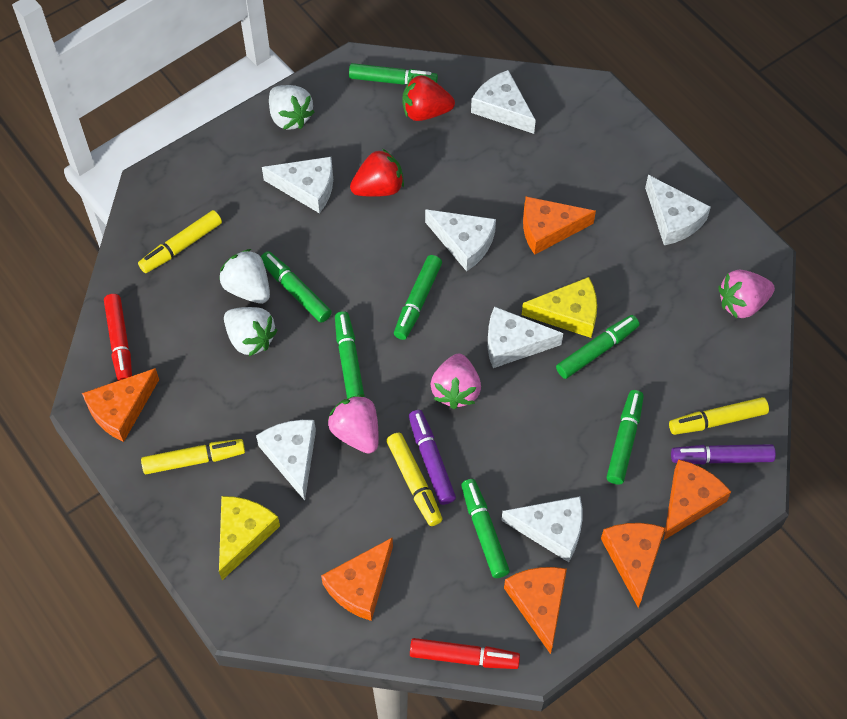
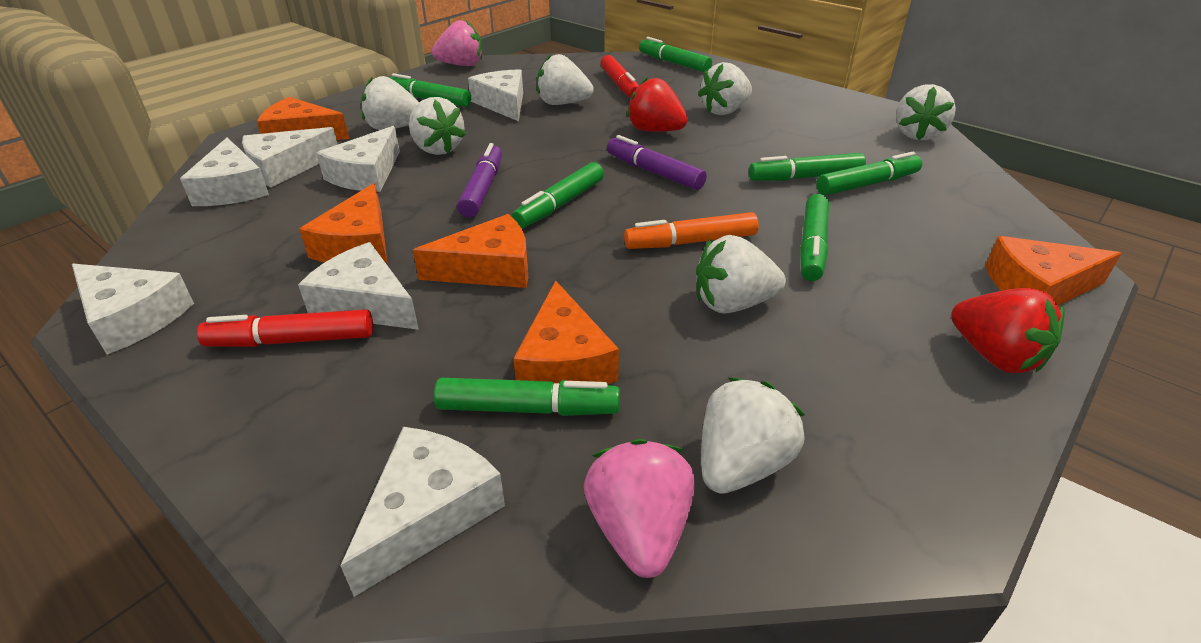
orange cheese: 6 -> 5
orange marker: 0 -> 1
pink strawberry: 3 -> 2
white strawberry: 3 -> 7
yellow cheese: 2 -> 0
yellow marker: 4 -> 0

